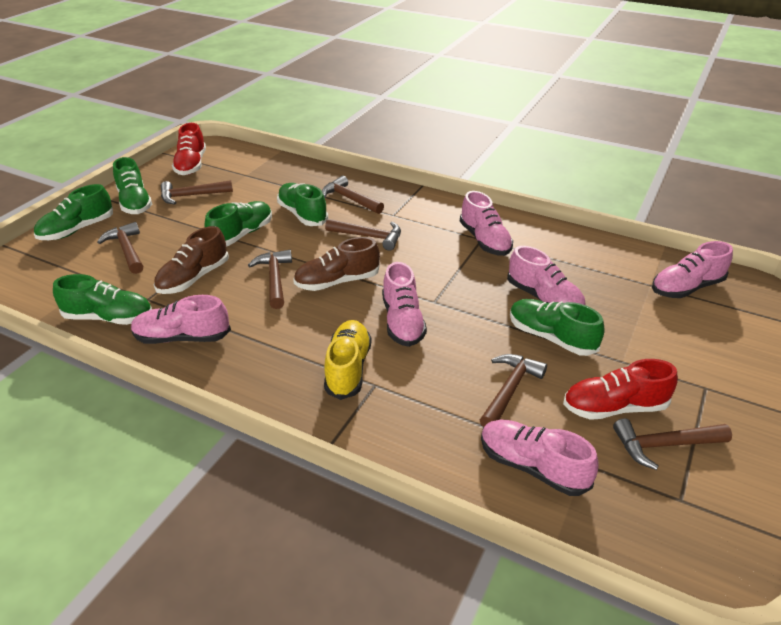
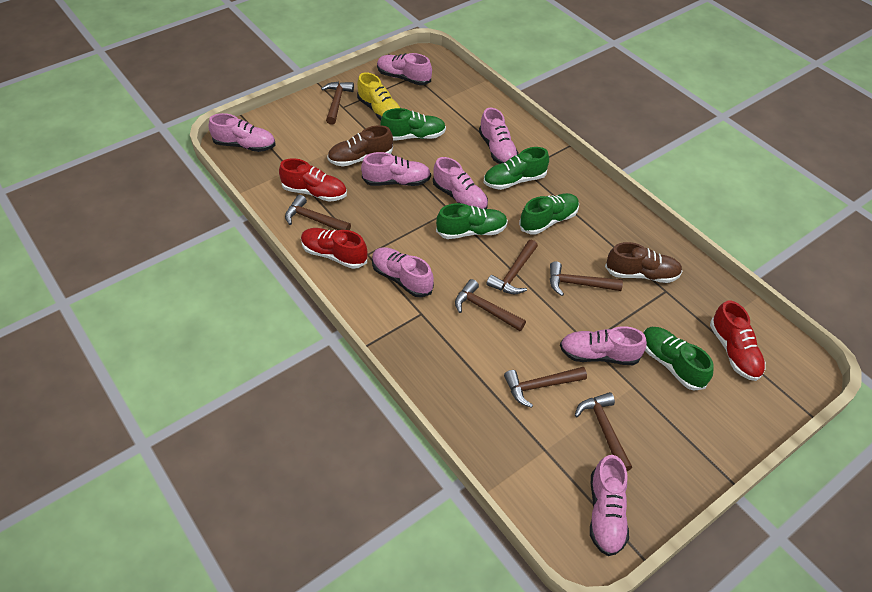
green shoe: 6 -> 5
pink shoe: 6 -> 8
red shoe: 2 -> 3

